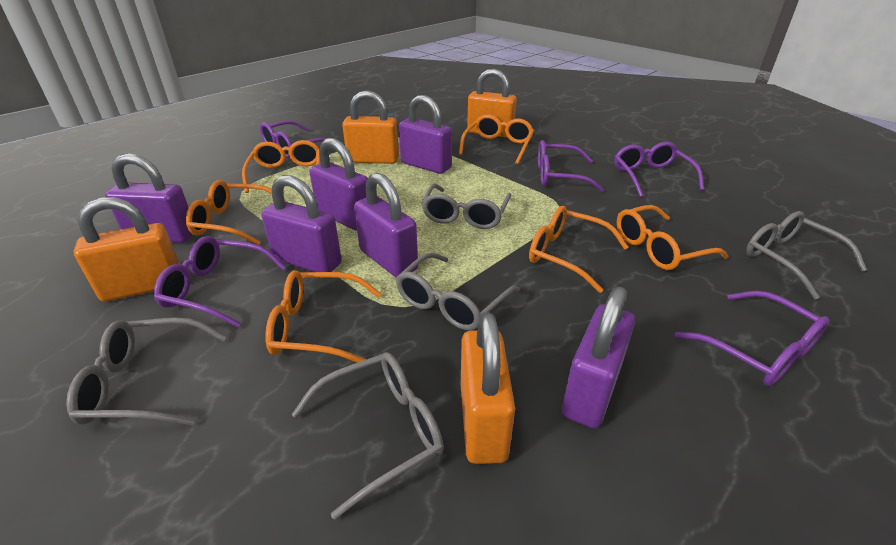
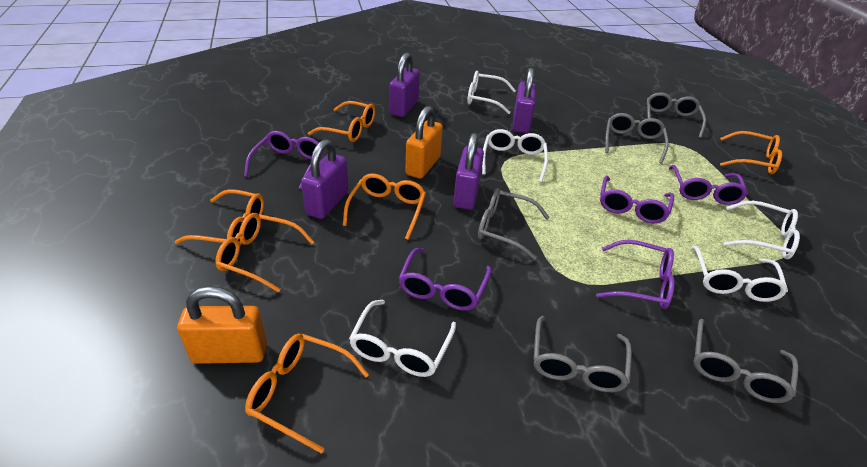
orange padlock: 4 -> 2
purple padlock: 6 -> 4
white glasses: 0 -> 5

